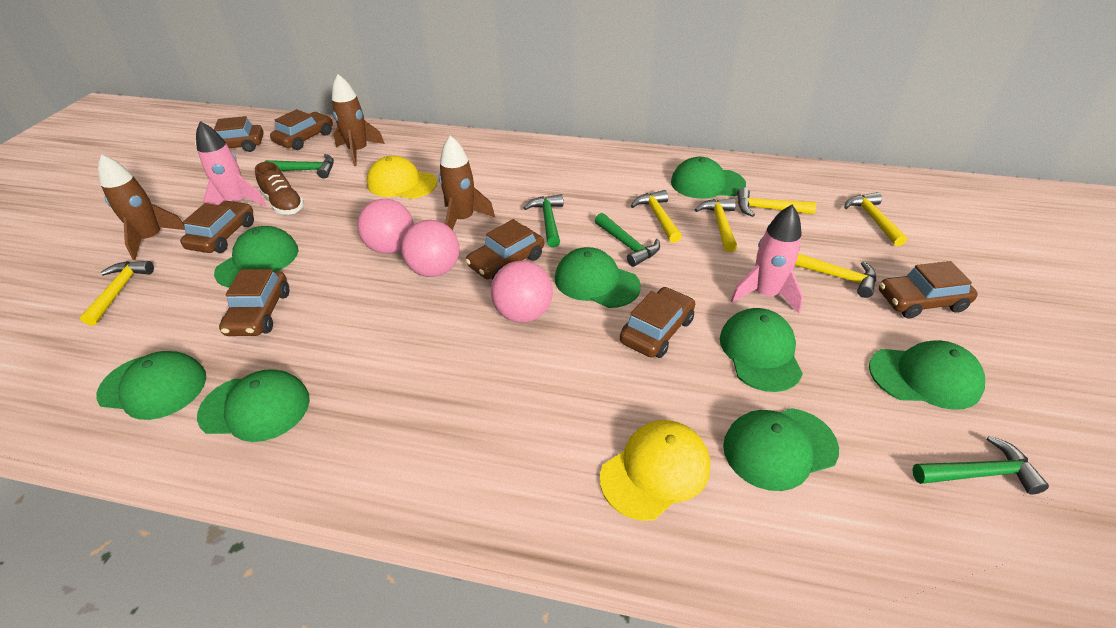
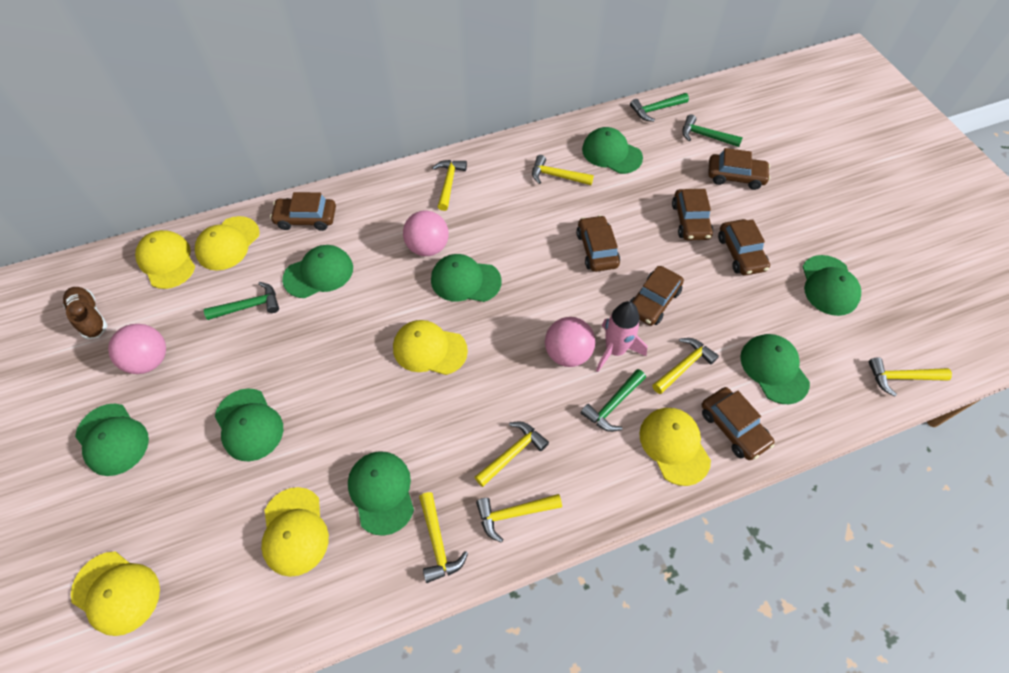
brown rocket: 3 -> 0
pink rocket: 2 -> 1
yellow cap: 2 -> 6
yellow hammer: 6 -> 7

